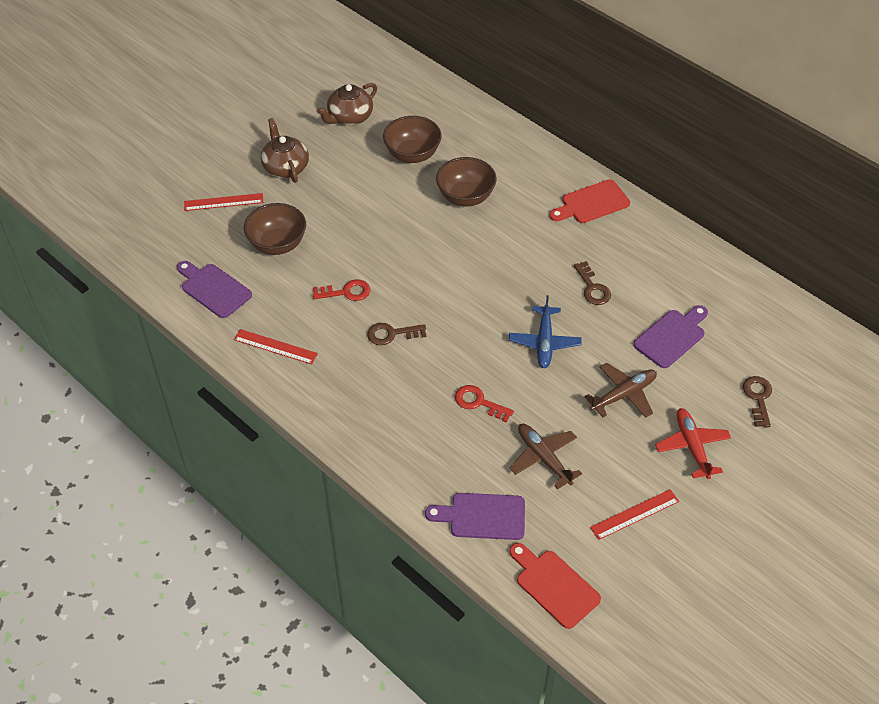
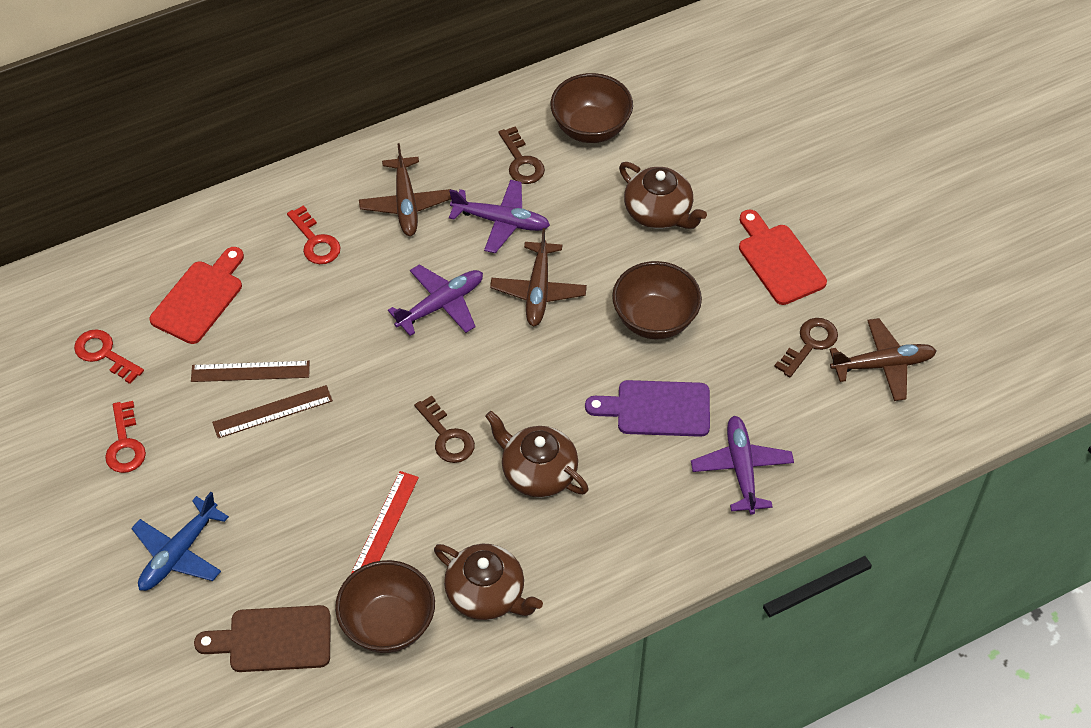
brown cutting board: 0 -> 1
brown plane: 2 -> 3
brown ruler: 0 -> 2
brown teapot: 2 -> 3
purple cutting board: 3 -> 1
purple plane: 0 -> 3
red key: 2 -> 3
red plane: 1 -> 0
red ruler: 3 -> 1

